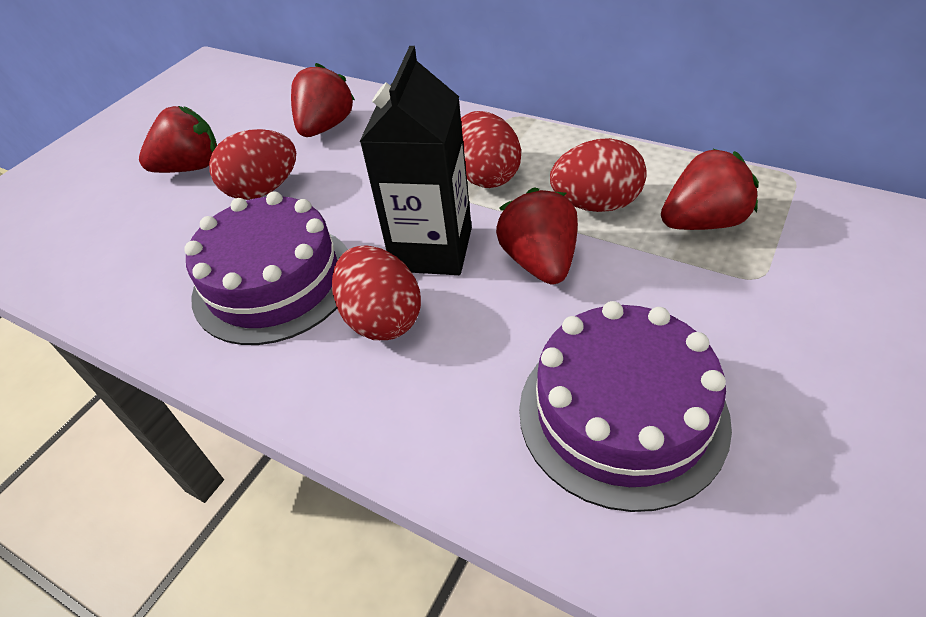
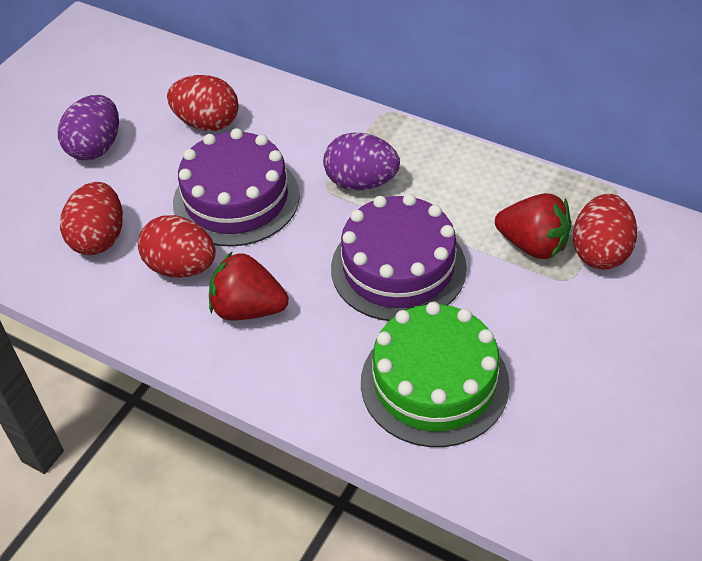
black carton: 1 -> 0
green cake: 0 -> 1
purple egg: 0 -> 2
red strawberry: 4 -> 2

